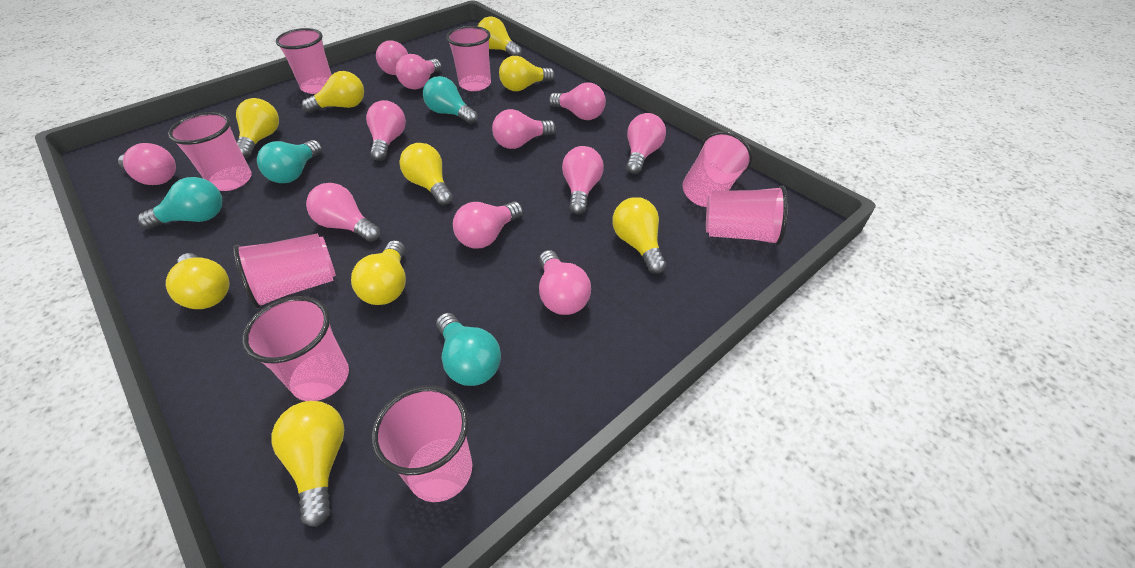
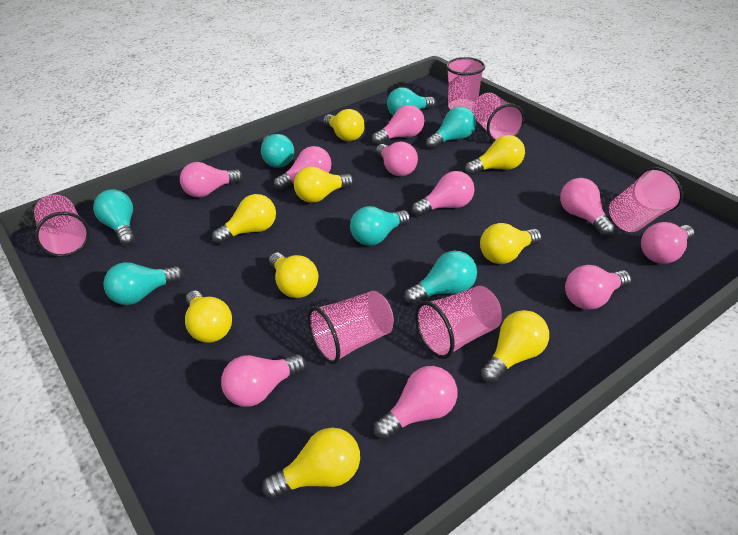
pink cup: 8 -> 6
pink light bulb: 11 -> 10
turquoise light bulb: 4 -> 7

